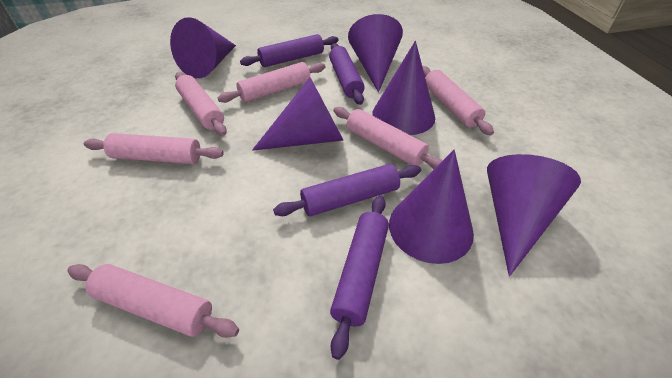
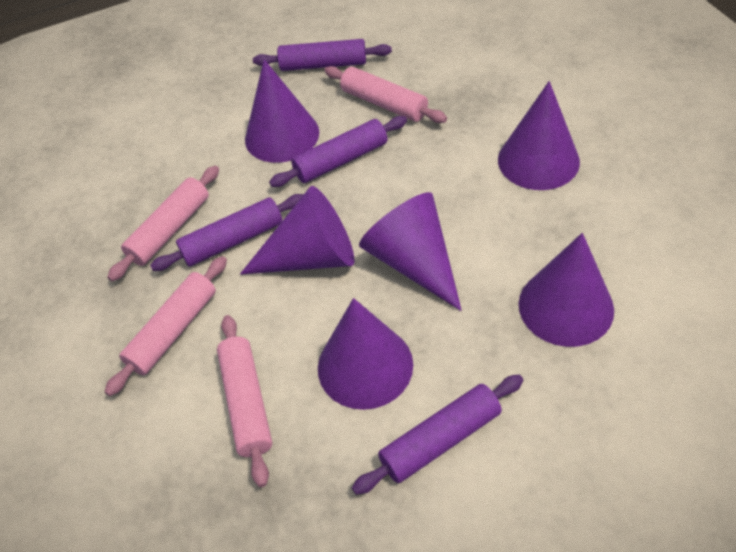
pink rolling pin: 6 -> 4

